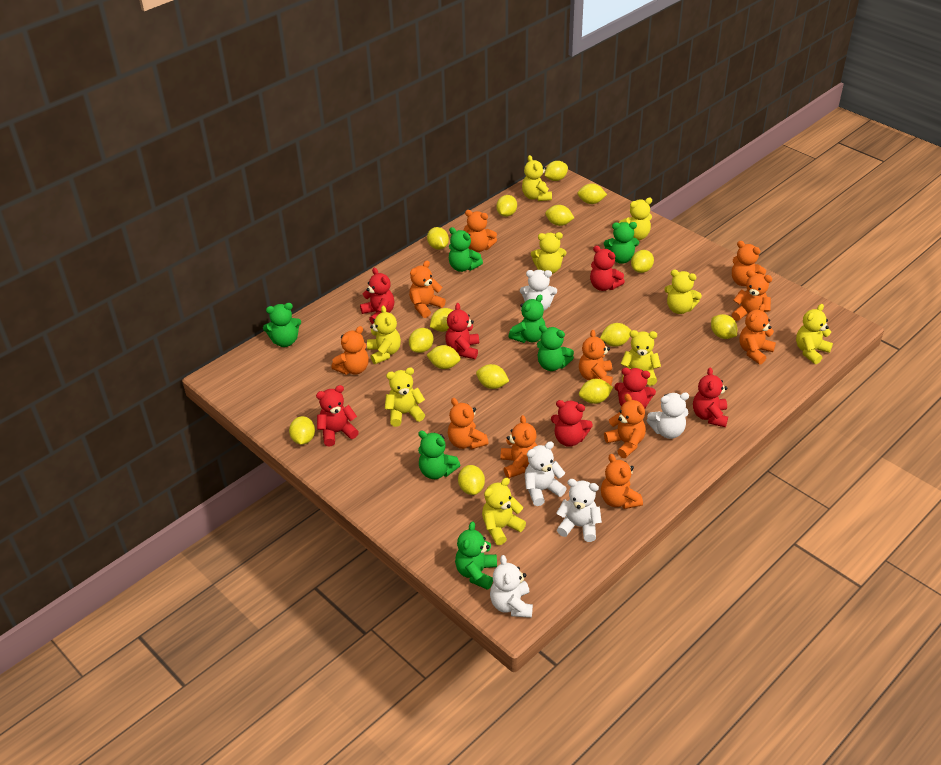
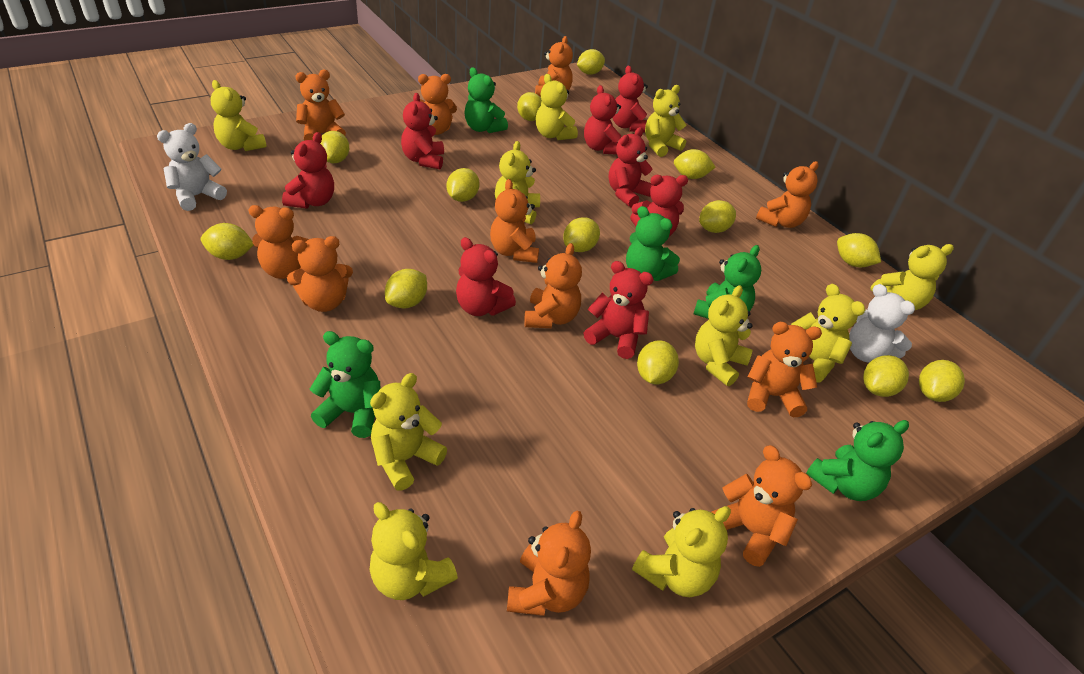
green teddy bear: 7 -> 5
red teddy bear: 7 -> 8
white teddy bear: 5 -> 2
yellow lemon: 15 -> 13
yellow teddy bear: 9 -> 10

